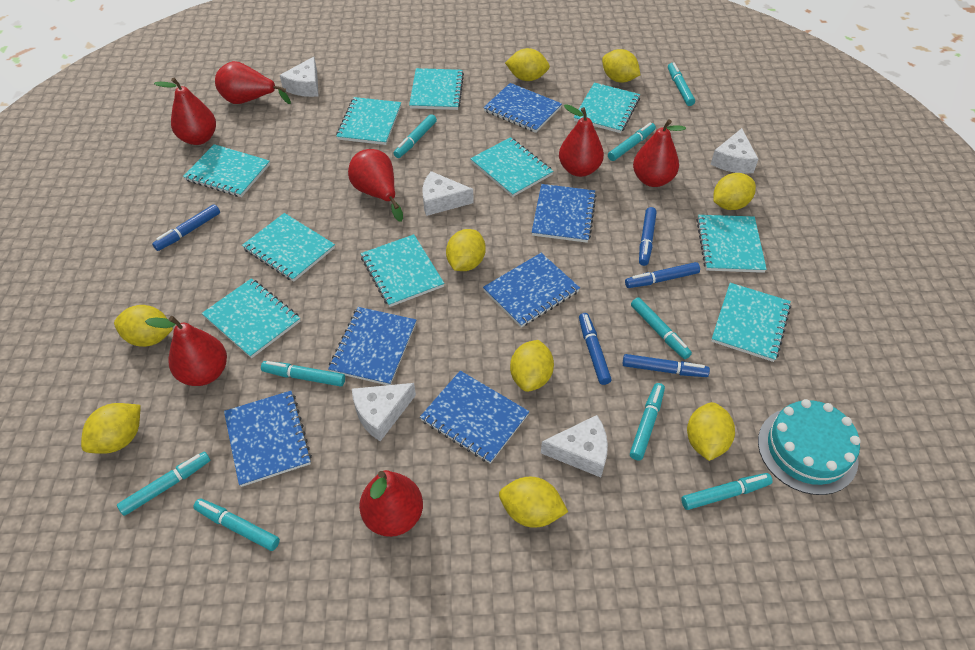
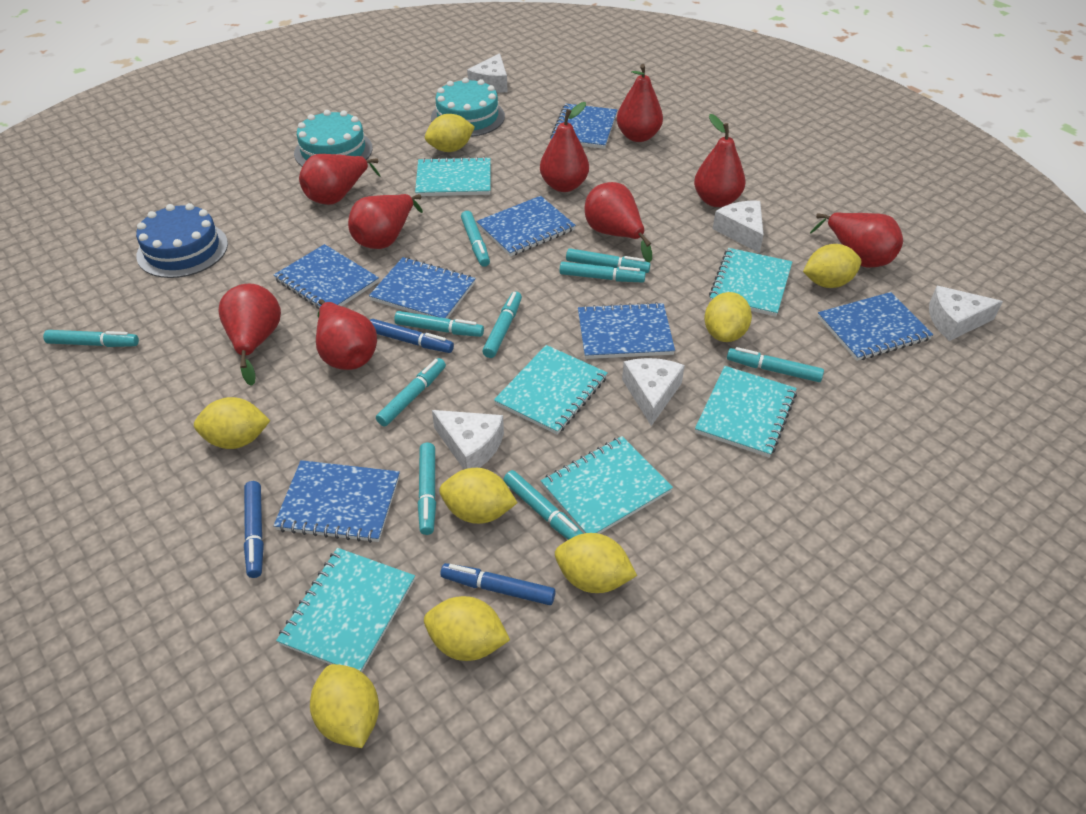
blue cake: 0 -> 1
blue marker: 5 -> 3
blue notebook: 6 -> 7
red pear: 7 -> 9
turquoise cake: 1 -> 2
turquoise marker: 9 -> 10
turquoise notebook: 10 -> 6
yellow lemon: 9 -> 8

